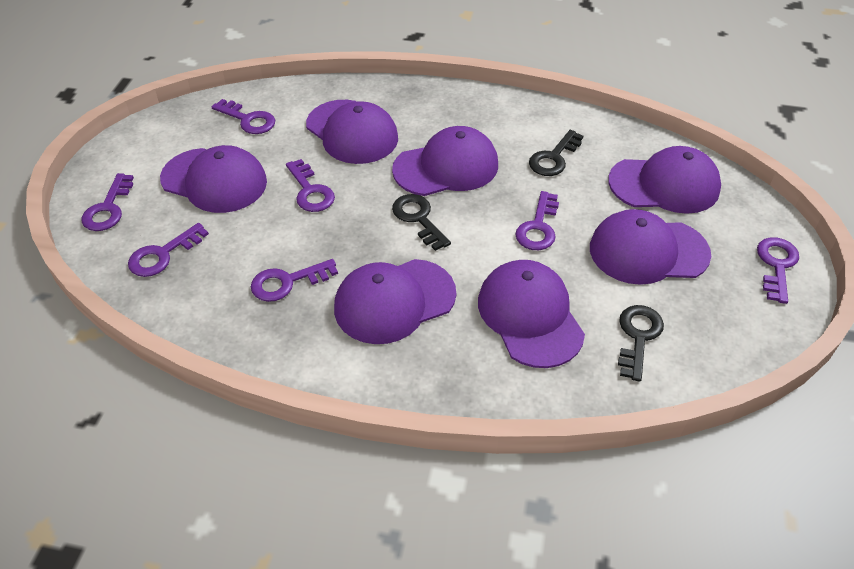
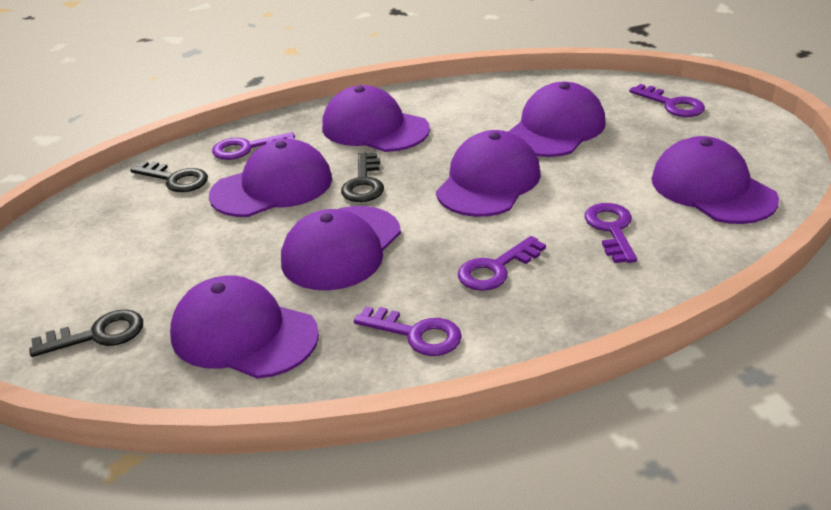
purple key: 7 -> 5

